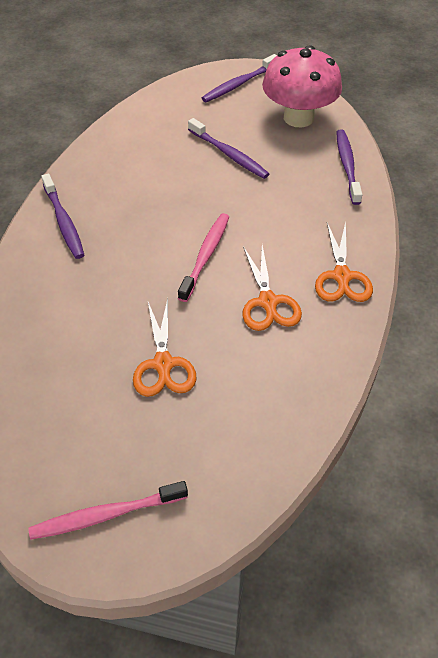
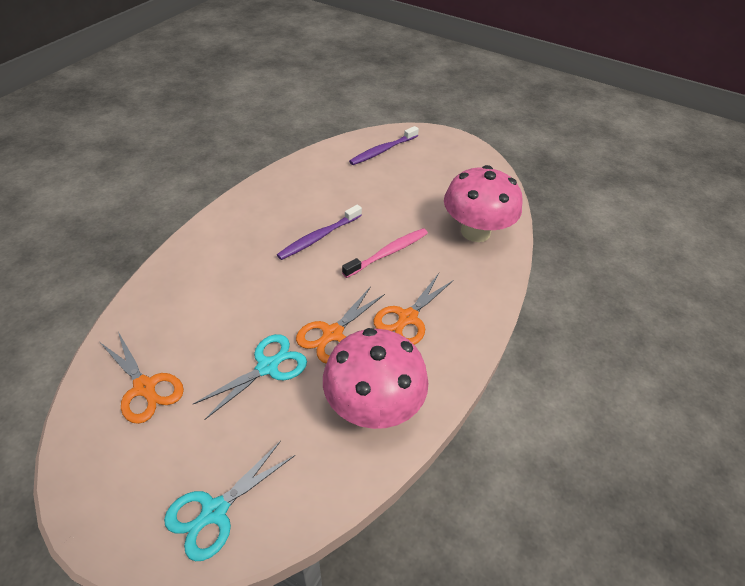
pink mushroom: 1 -> 2
pink toothbrush: 2 -> 1
purple toothbrush: 4 -> 2
turquoise scissors: 0 -> 2

